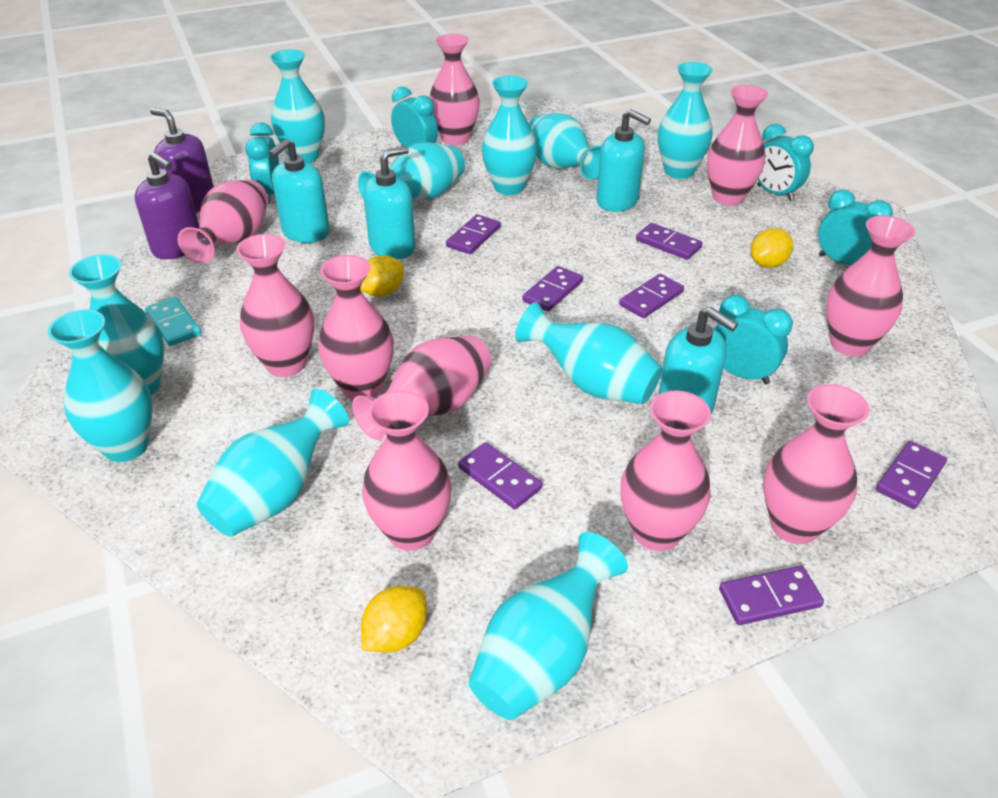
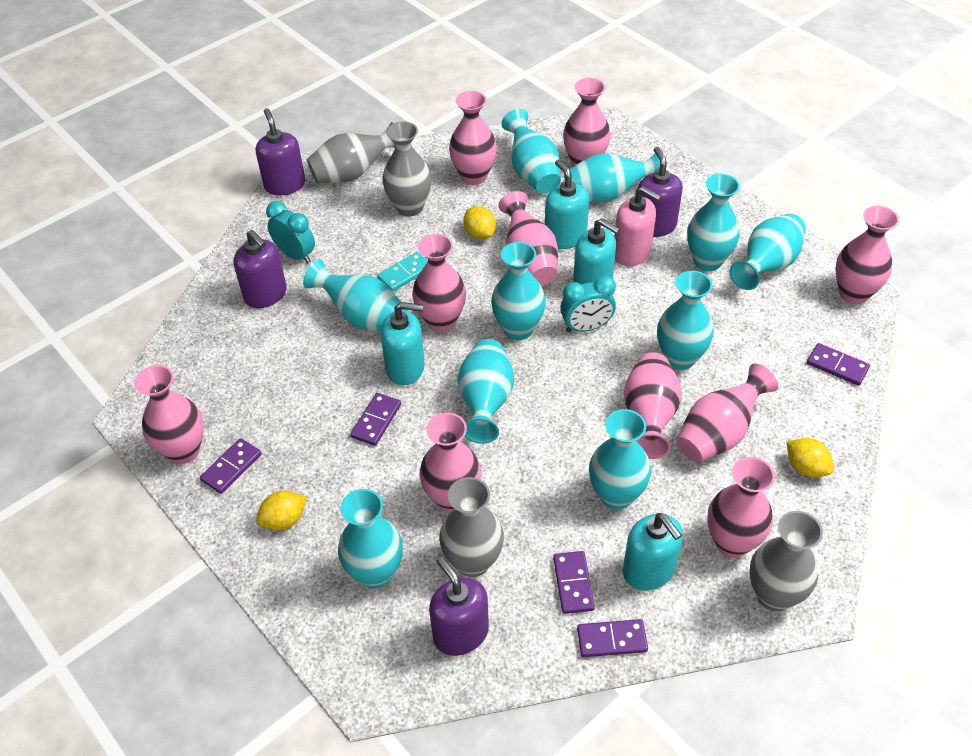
grey vase: 0 -> 4
pink soap dispenser: 0 -> 1
purple domino: 7 -> 5
purple soap dispenser: 2 -> 4
turquoise clock: 5 -> 2

